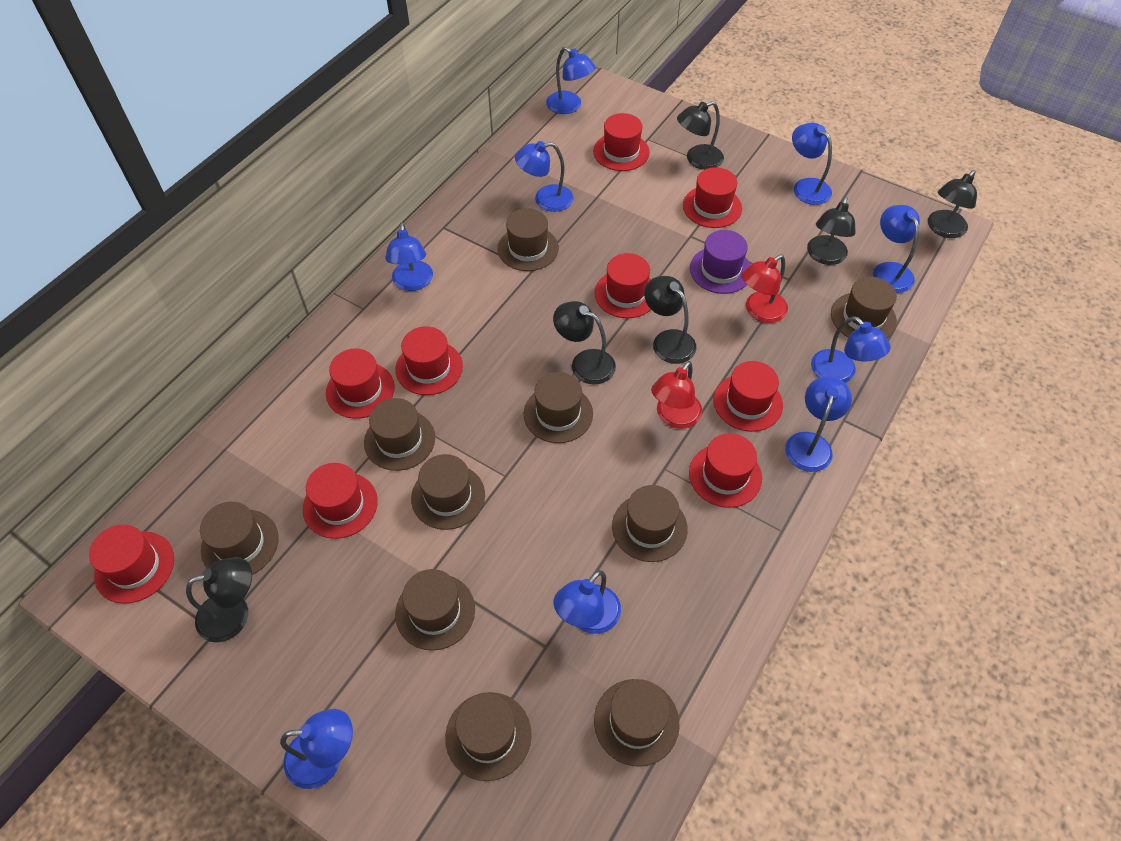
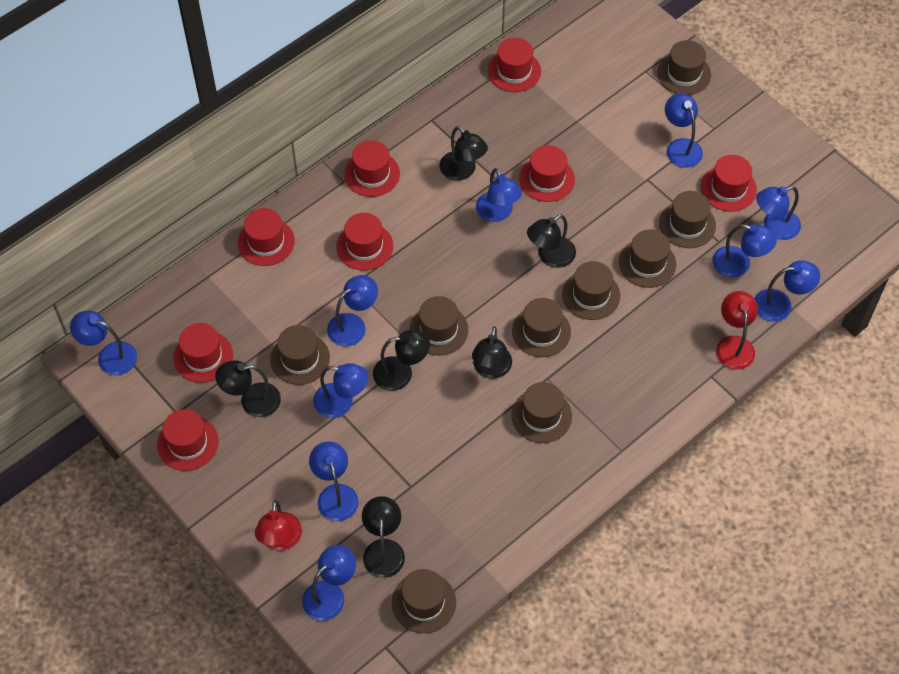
blue lamp: 9 -> 10
brown hat: 10 -> 9
purple hat: 1 -> 0
red hat: 9 -> 8

